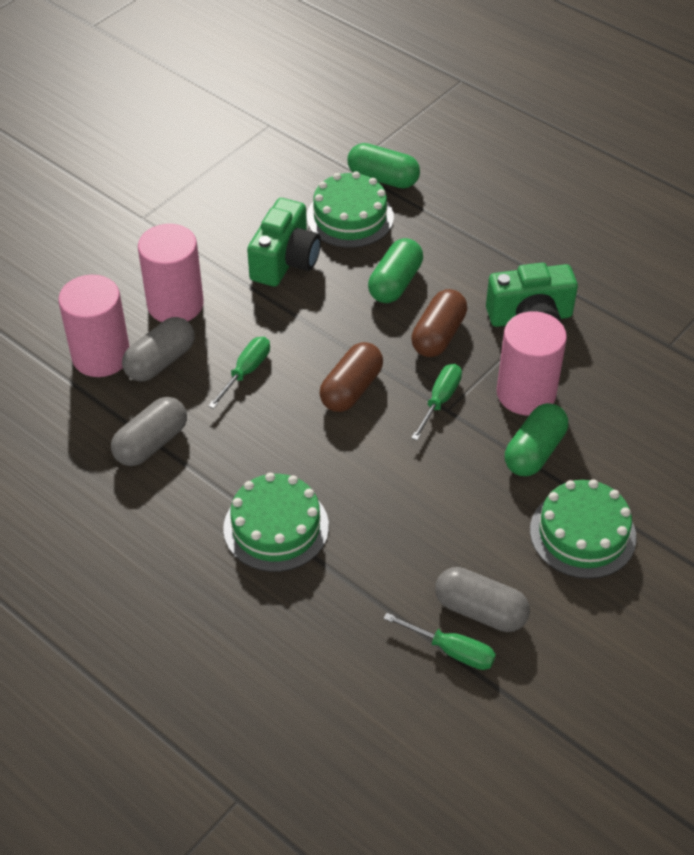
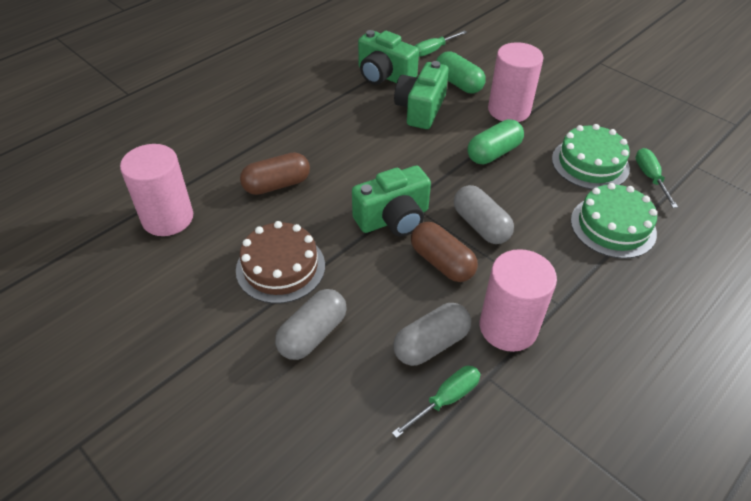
brown cake: 0 -> 1
green cake: 3 -> 2
green camera: 2 -> 3
green capsule: 3 -> 2

